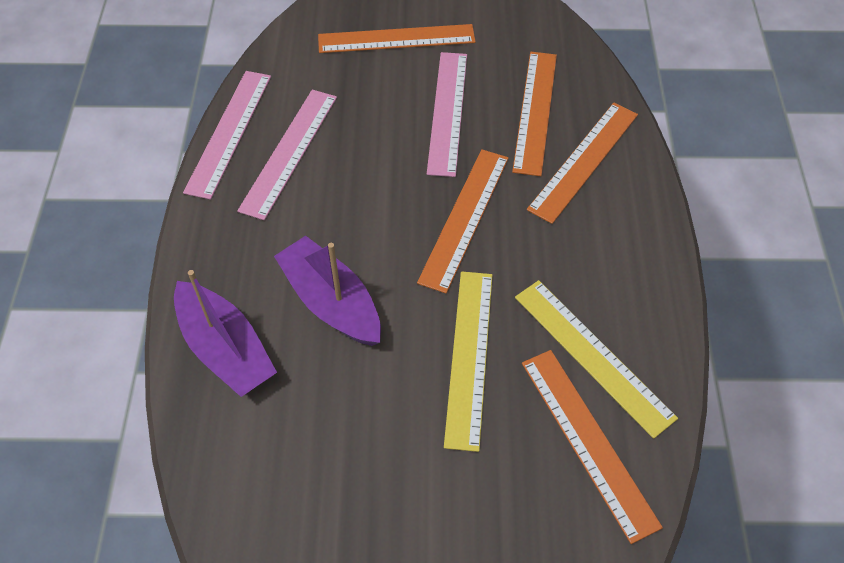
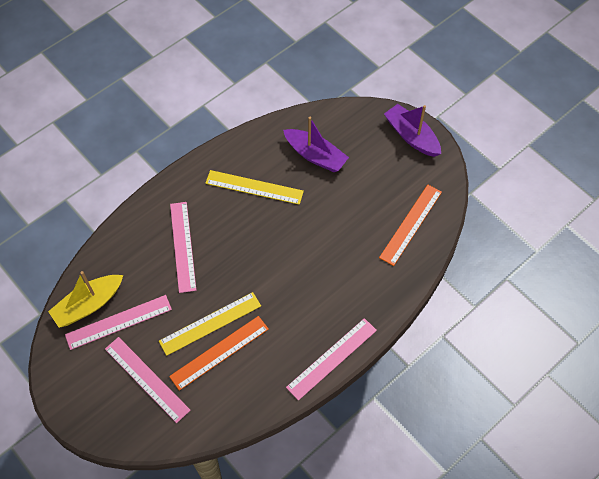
orange ruler: 5 -> 2
pink ruler: 3 -> 4
yellow boat: 0 -> 1

